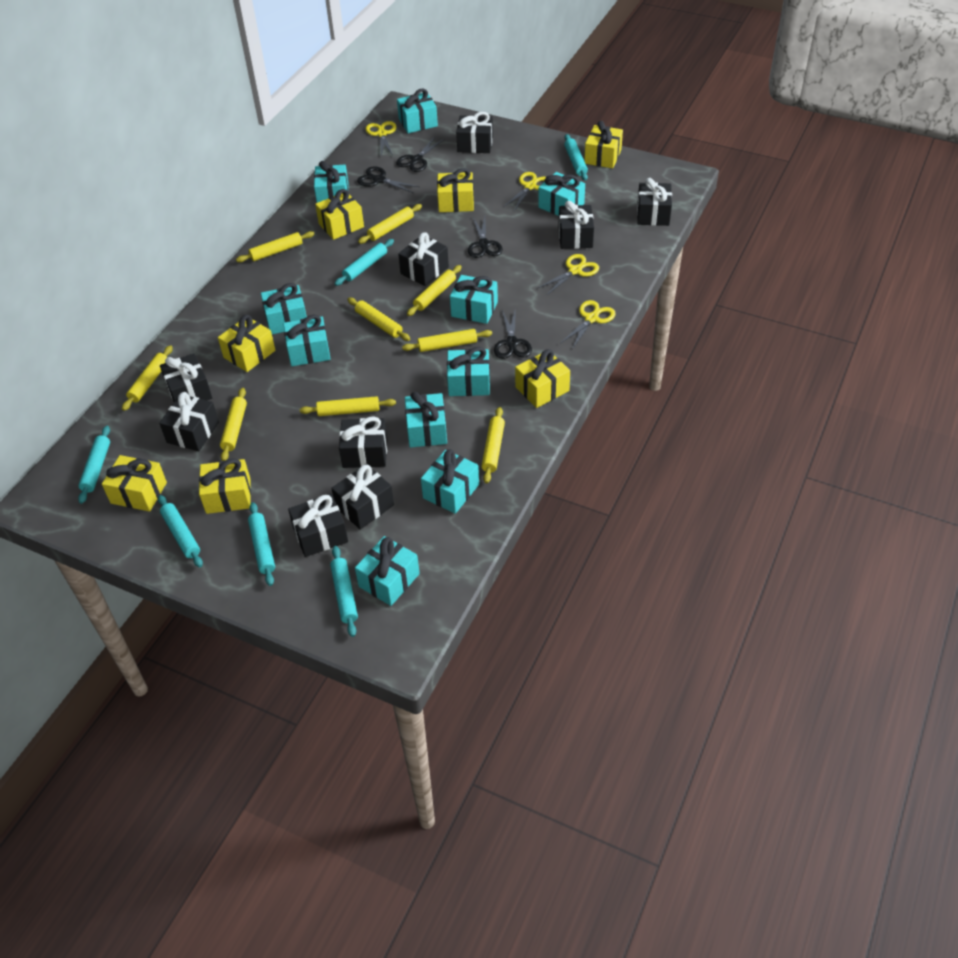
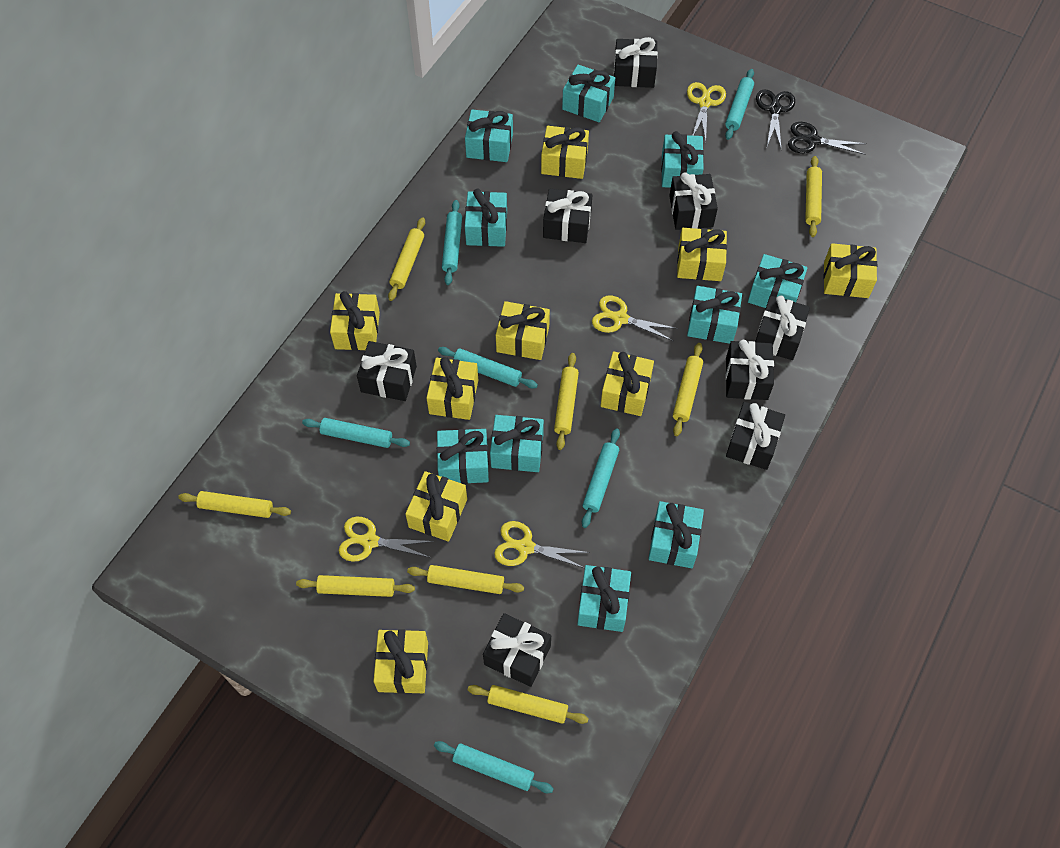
black gift: 9 -> 8
black scissors: 4 -> 2
yellow gift: 7 -> 9
yellow rolling pin: 9 -> 8

